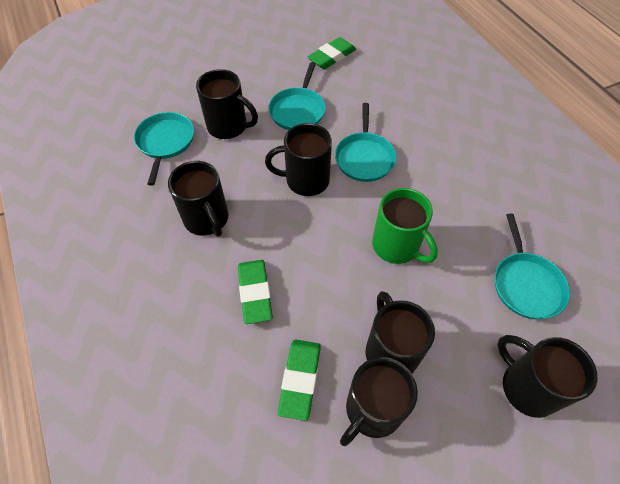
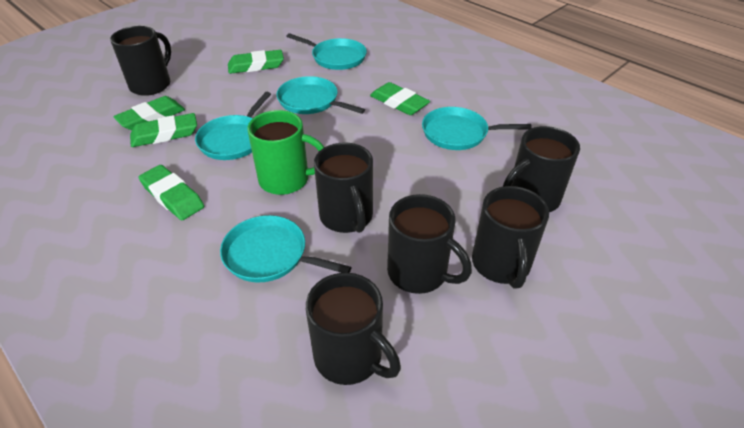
green eraser: 3 -> 5
turquoise pan: 4 -> 5

